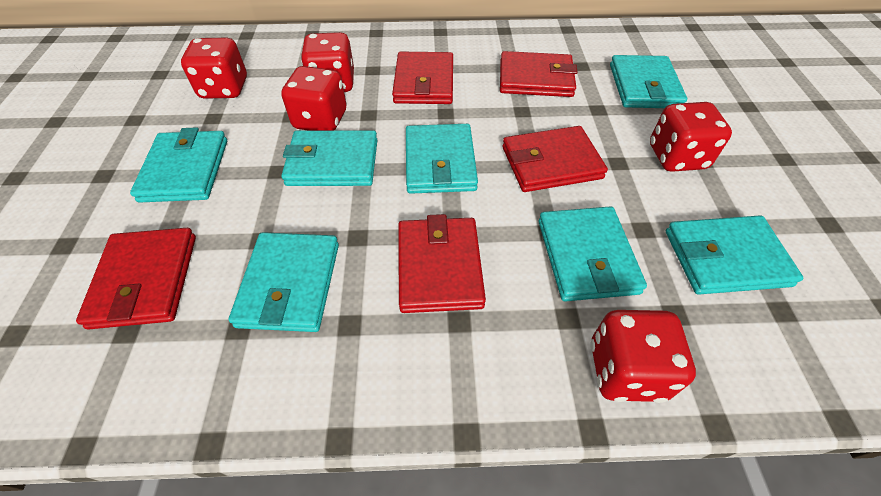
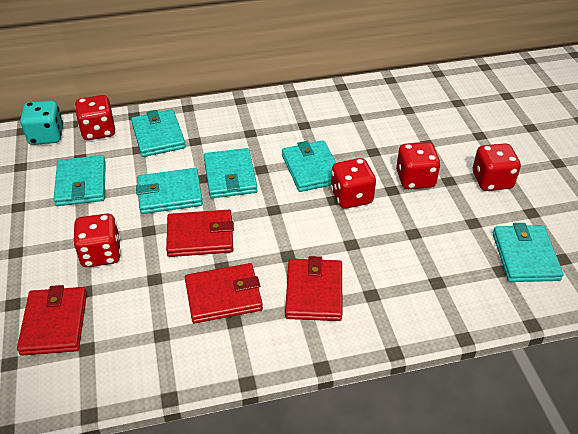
red wallet: 5 -> 4
turquoise dice: 0 -> 1
turquoise wallet: 7 -> 6

